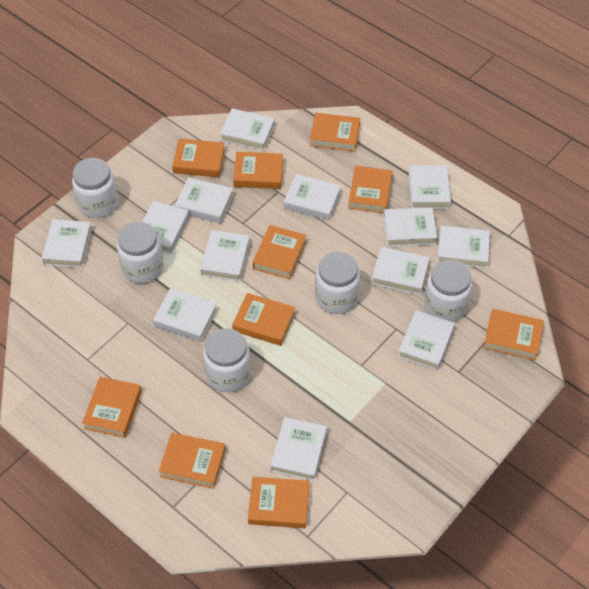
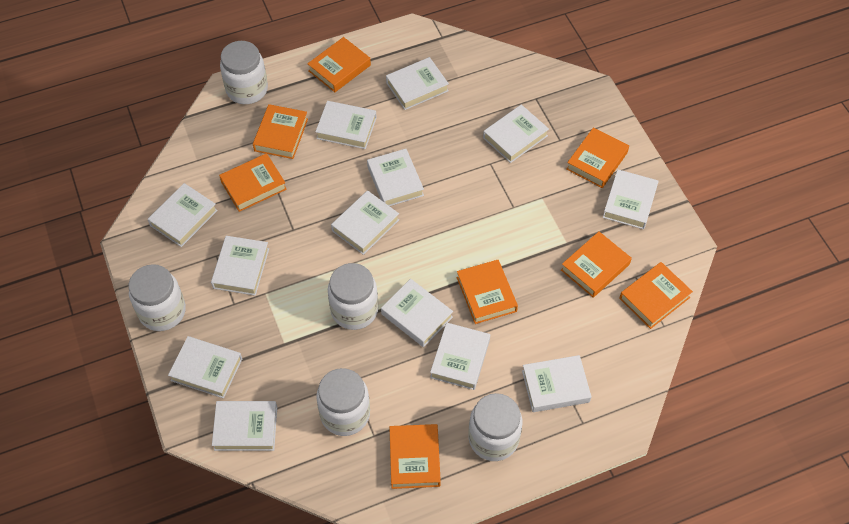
orange book: 10 -> 8

